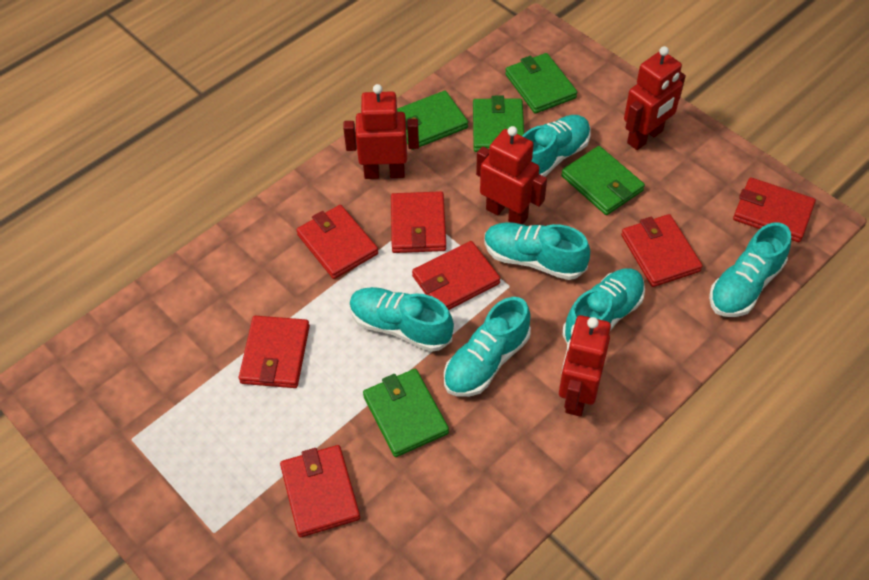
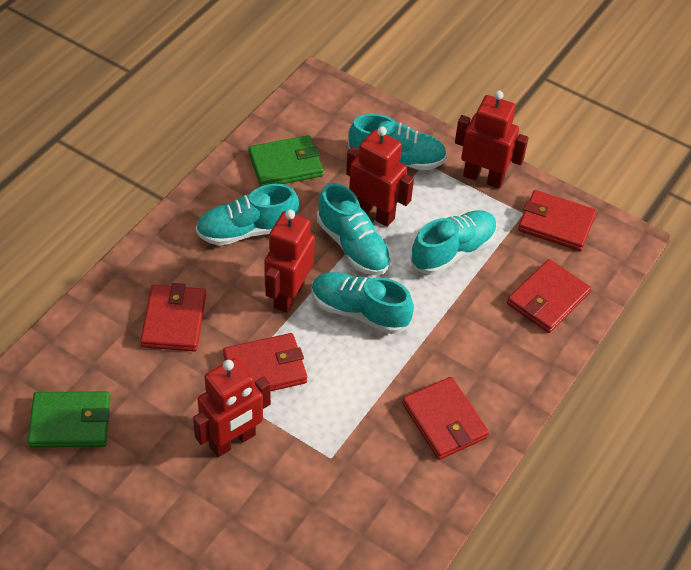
green wallet: 5 -> 2
red wallet: 7 -> 5
turquoise shoe: 6 -> 5

